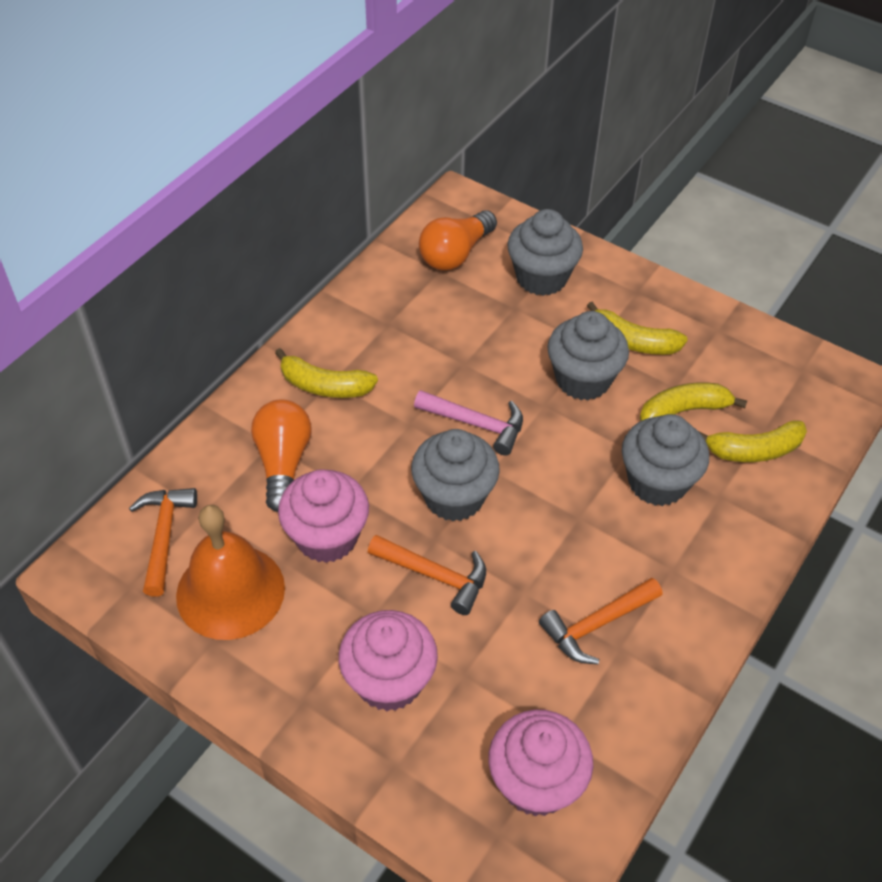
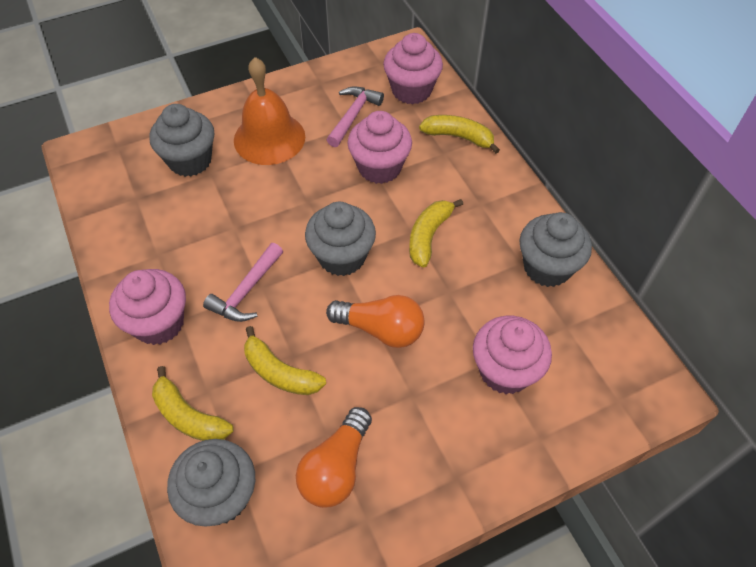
orange hammer: 3 -> 0
pink cupcake: 3 -> 4
pink hammer: 1 -> 2

